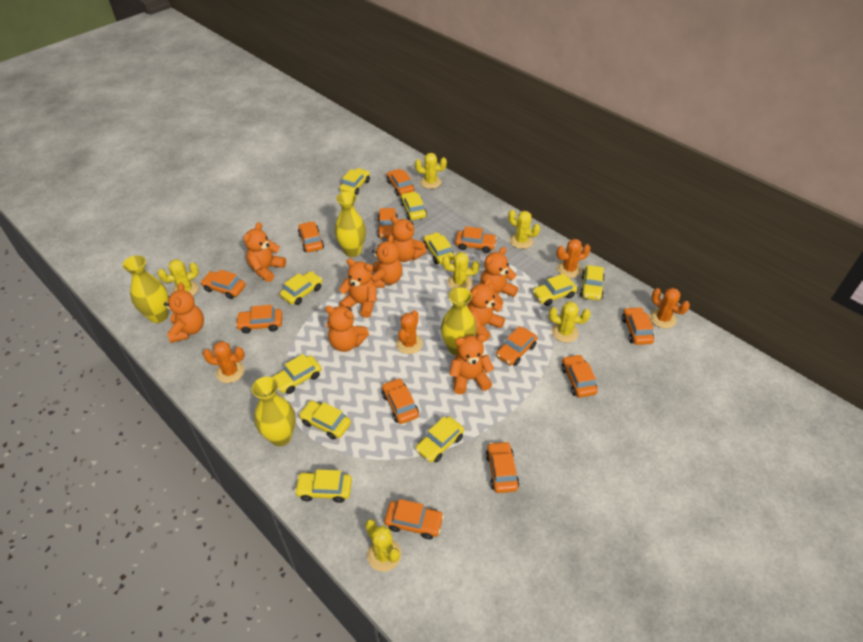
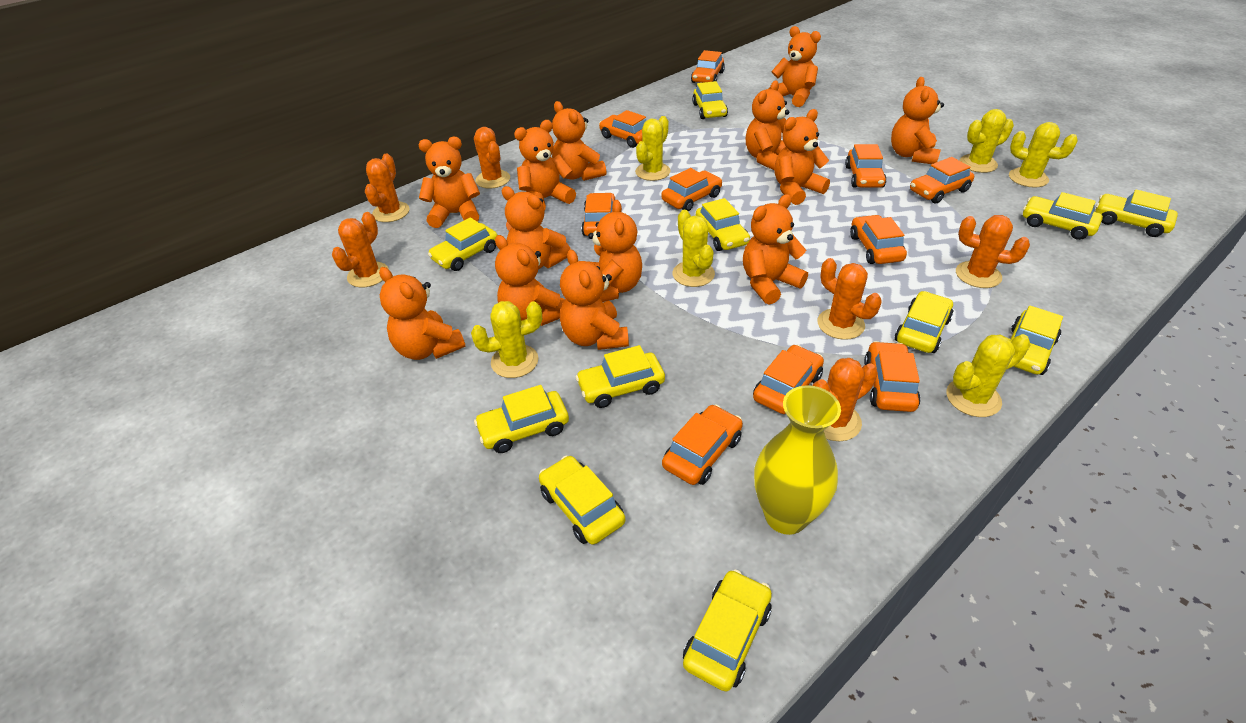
orange cactus: 4 -> 6
orange car: 12 -> 10
orange teddy bear: 9 -> 13
yellow car: 10 -> 11
yellow vase: 4 -> 1

